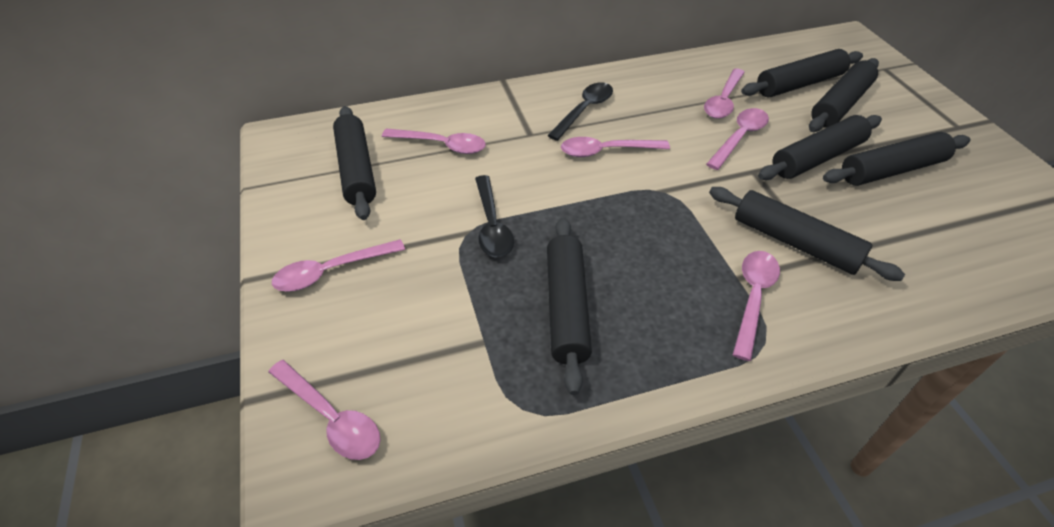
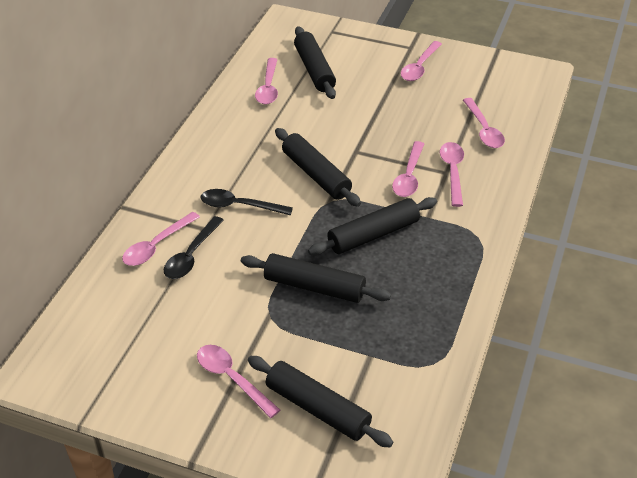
black rolling pin: 7 -> 5

